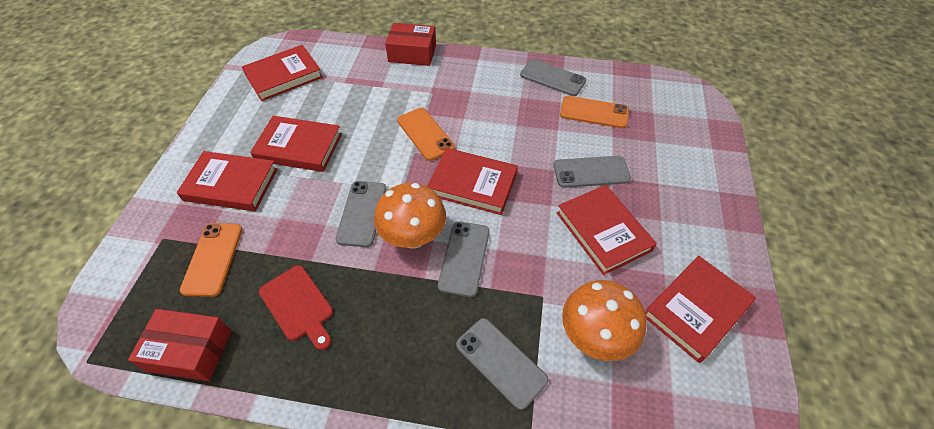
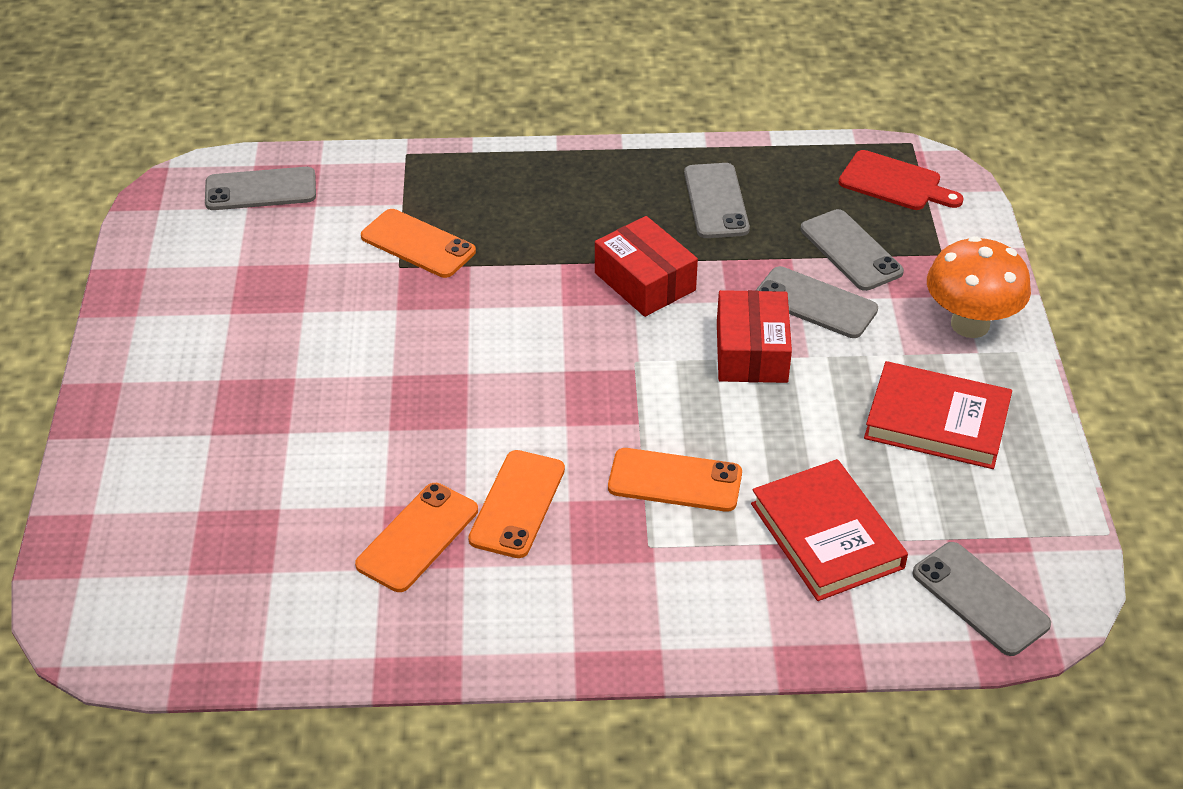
orange mushroom: 2 -> 1
orange phone: 3 -> 4
red book: 6 -> 2

